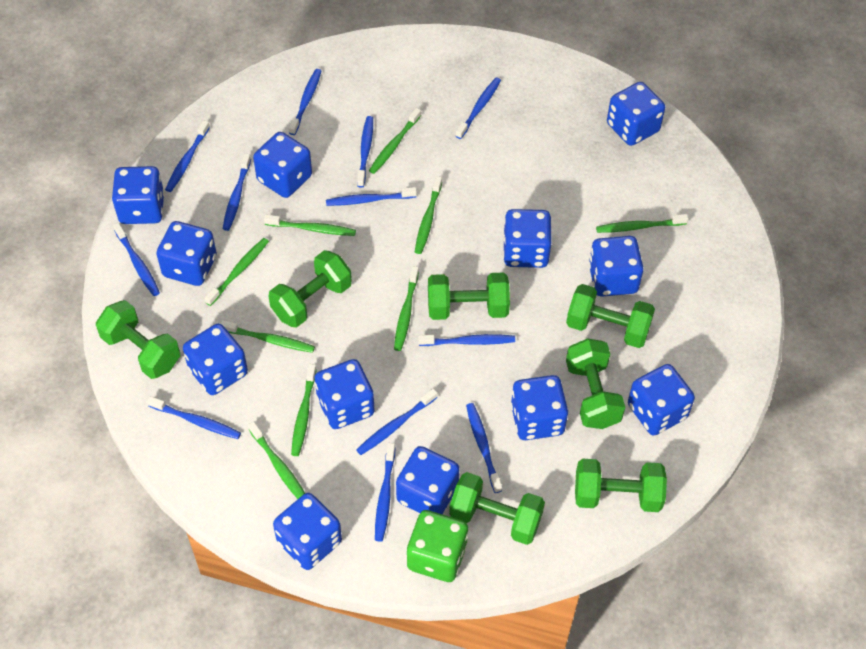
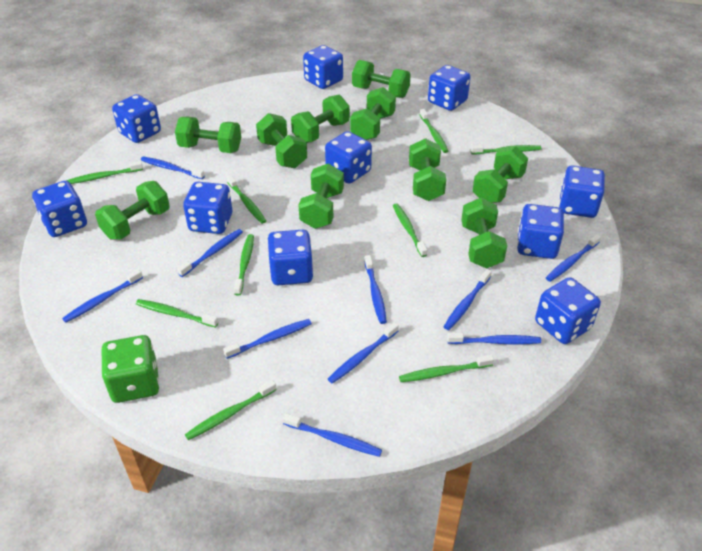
blue dice: 12 -> 10
blue toothbrush: 12 -> 10
green dumbbell: 7 -> 10

